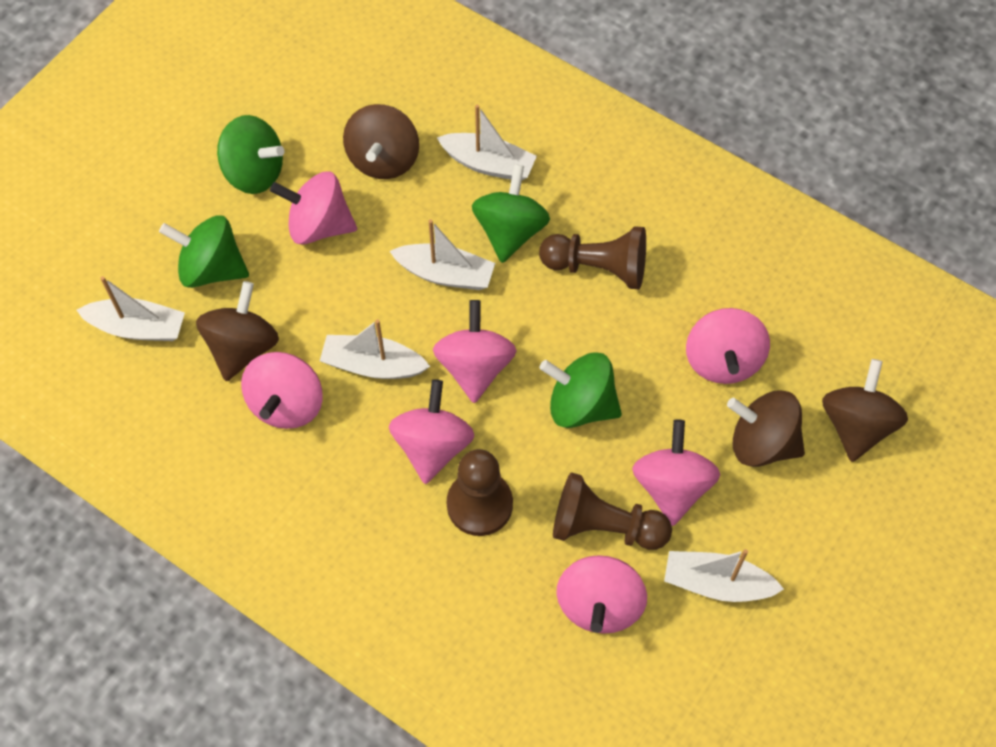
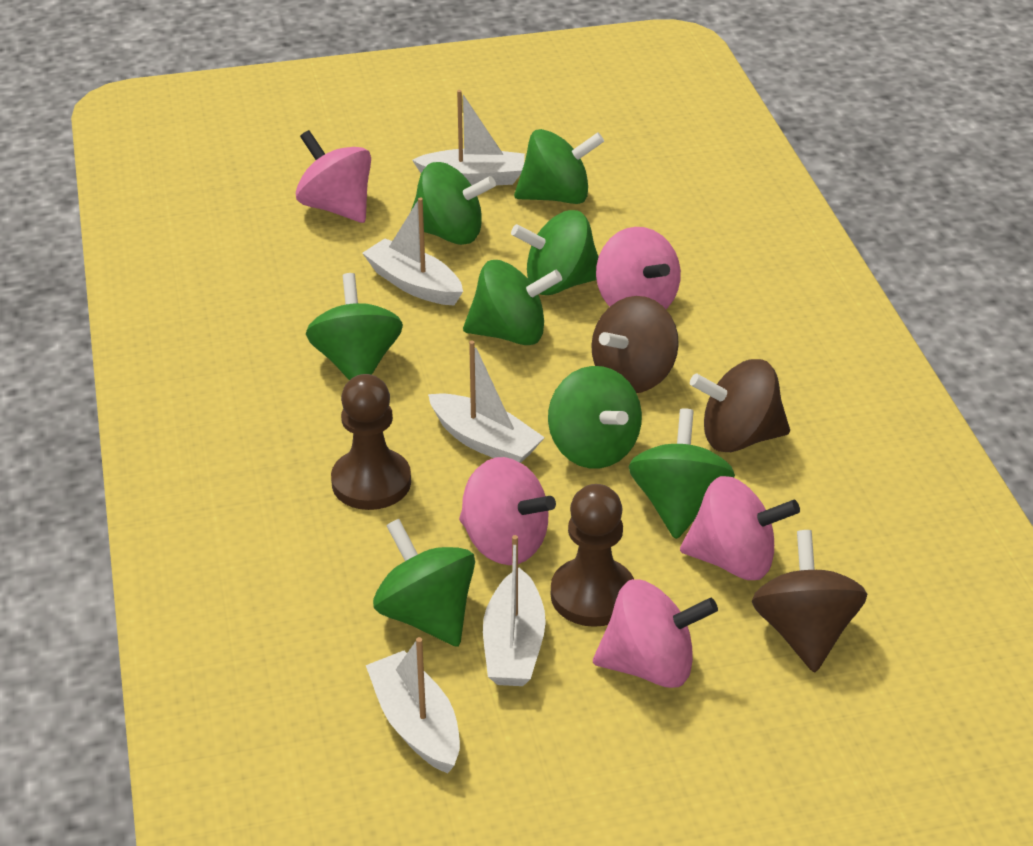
brown pawn: 3 -> 2
brown spinning top: 4 -> 3
green spinning top: 4 -> 8
pink spinning top: 7 -> 5

